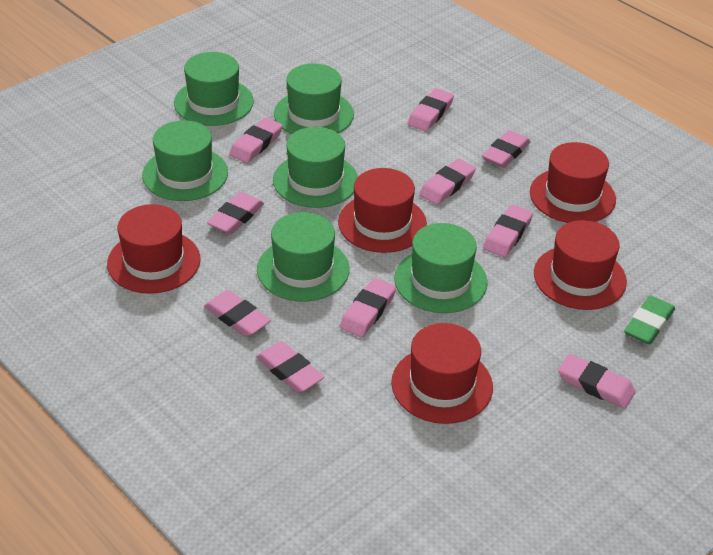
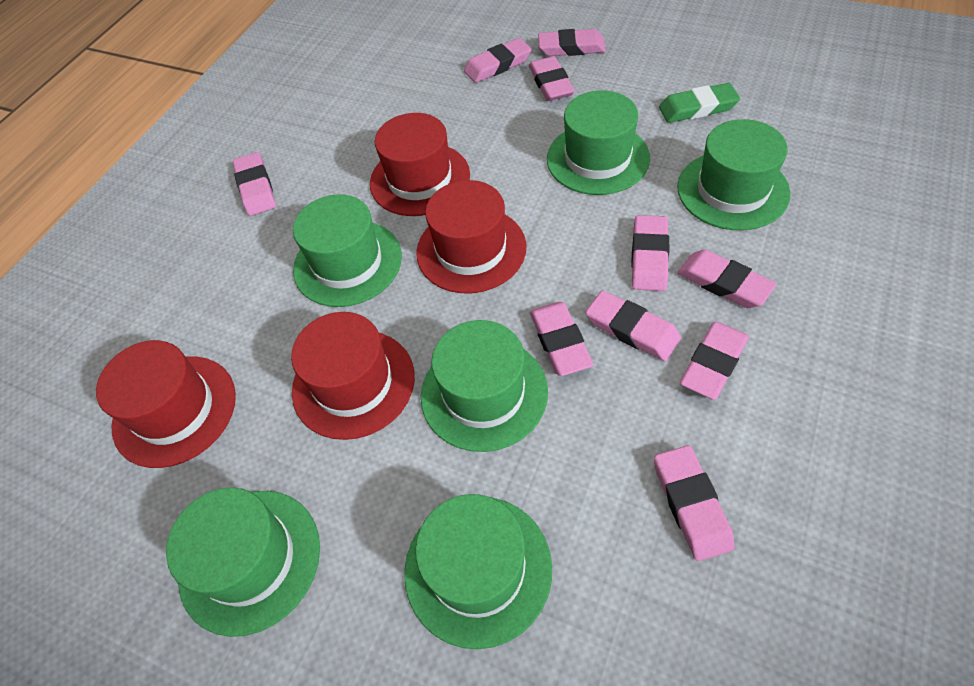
red hat: 5 -> 4

